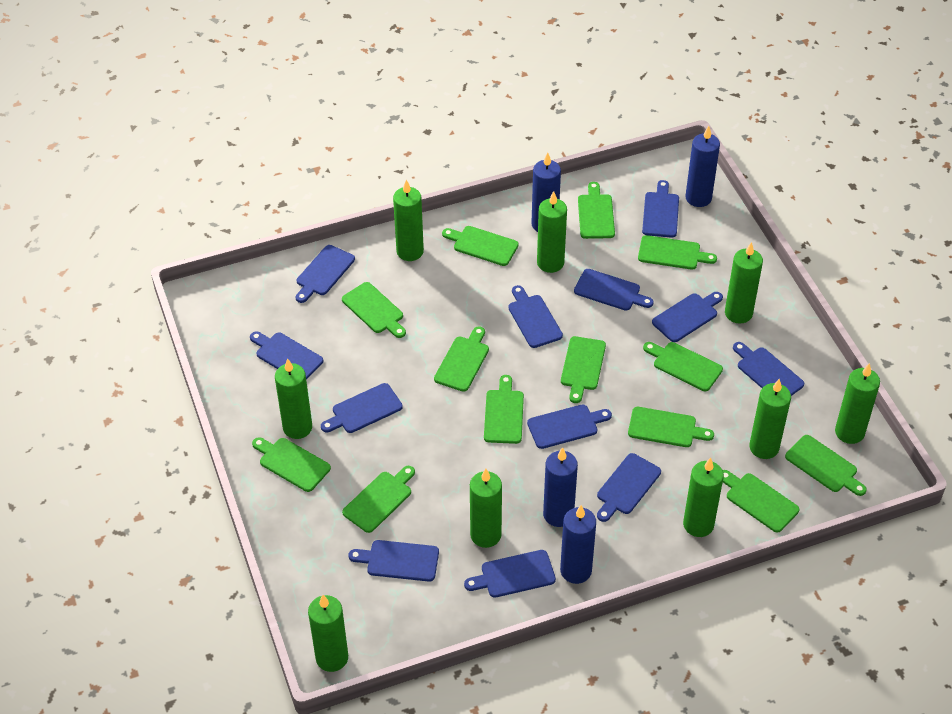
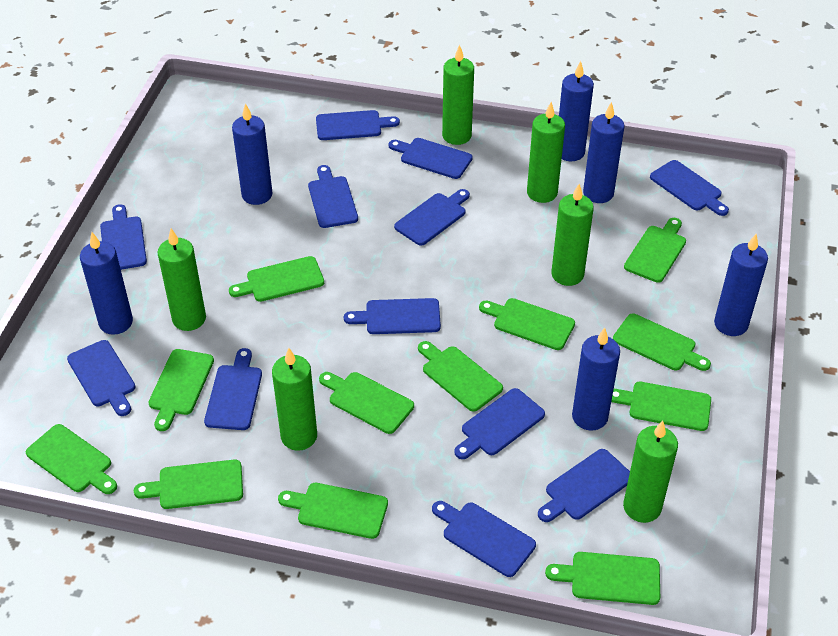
blue candle: 4 -> 6
green candle: 9 -> 6
green cutting board: 13 -> 12

